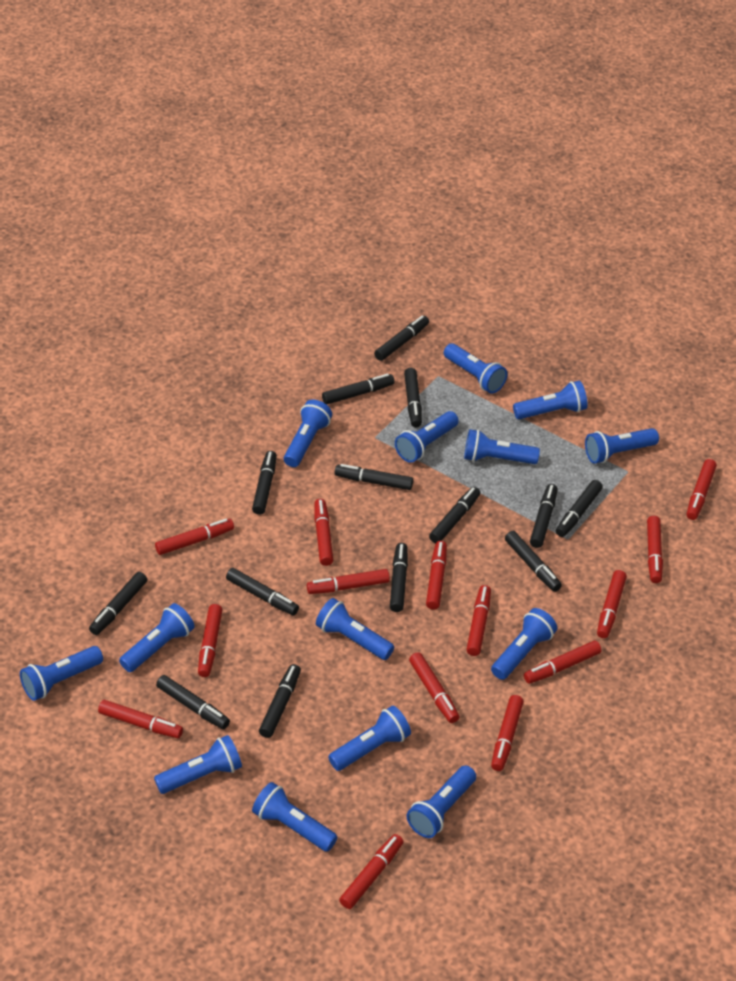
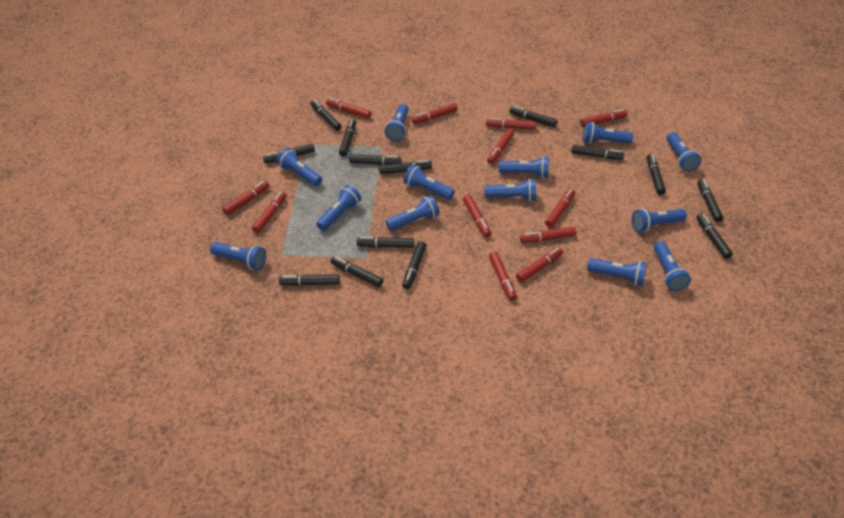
blue flashlight: 14 -> 13
red marker: 14 -> 12

